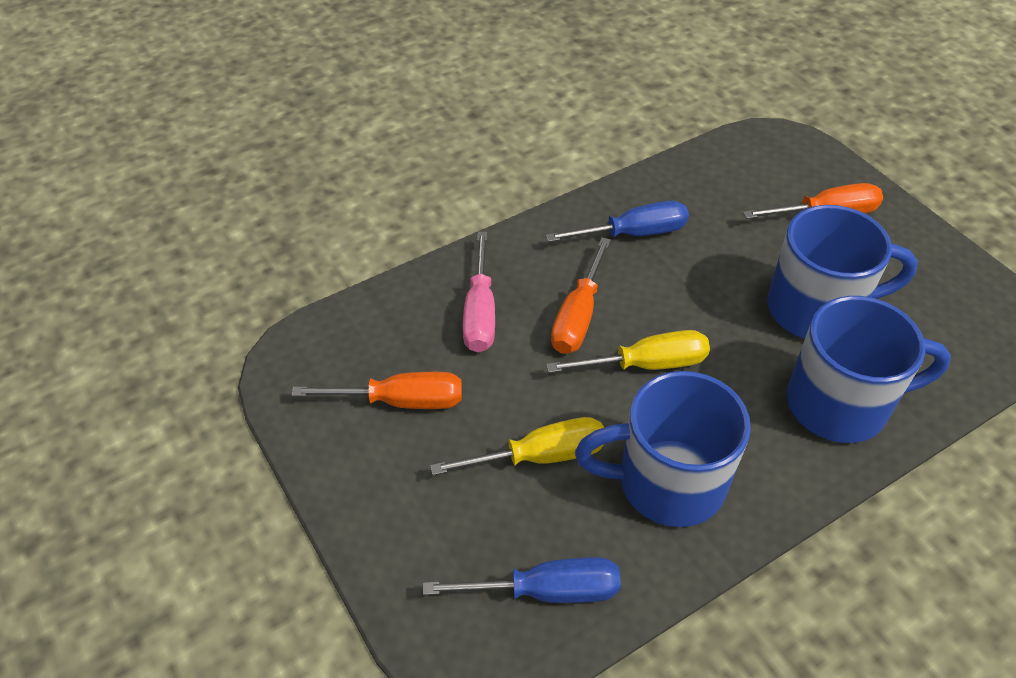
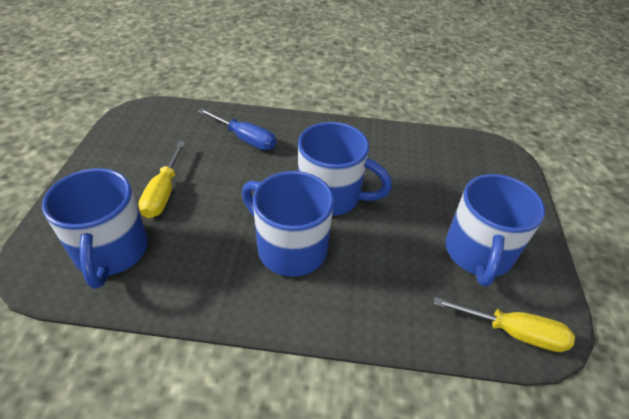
blue mug: 3 -> 4
blue screwdriver: 2 -> 1
orange screwdriver: 3 -> 0
pink screwdriver: 1 -> 0

